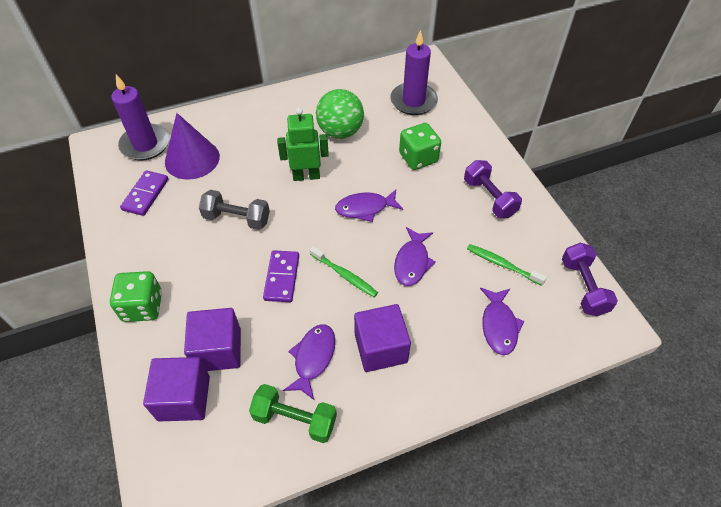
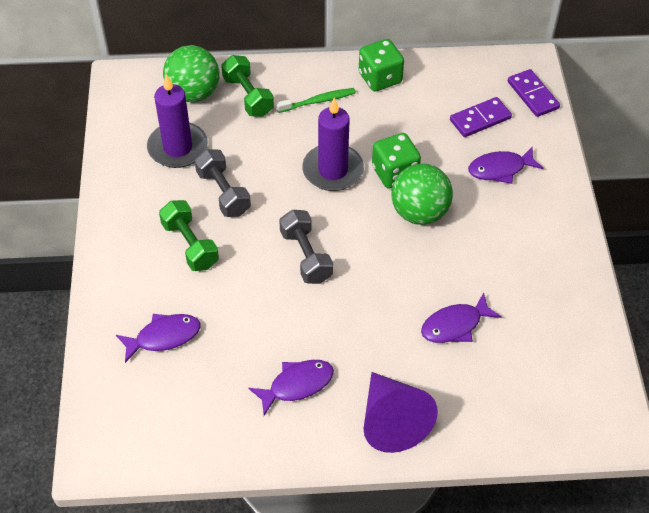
green ball: 1 -> 2
green dumbbell: 1 -> 2
green robot: 1 -> 0
green toothbrush: 2 -> 1
grey dumbbell: 1 -> 2
purple cube: 3 -> 0
purple dumbbell: 2 -> 0

